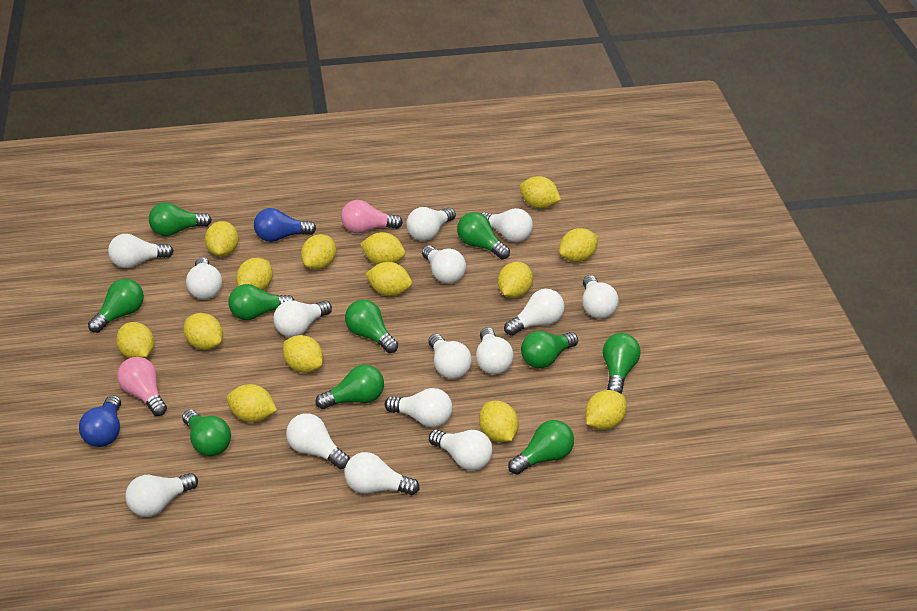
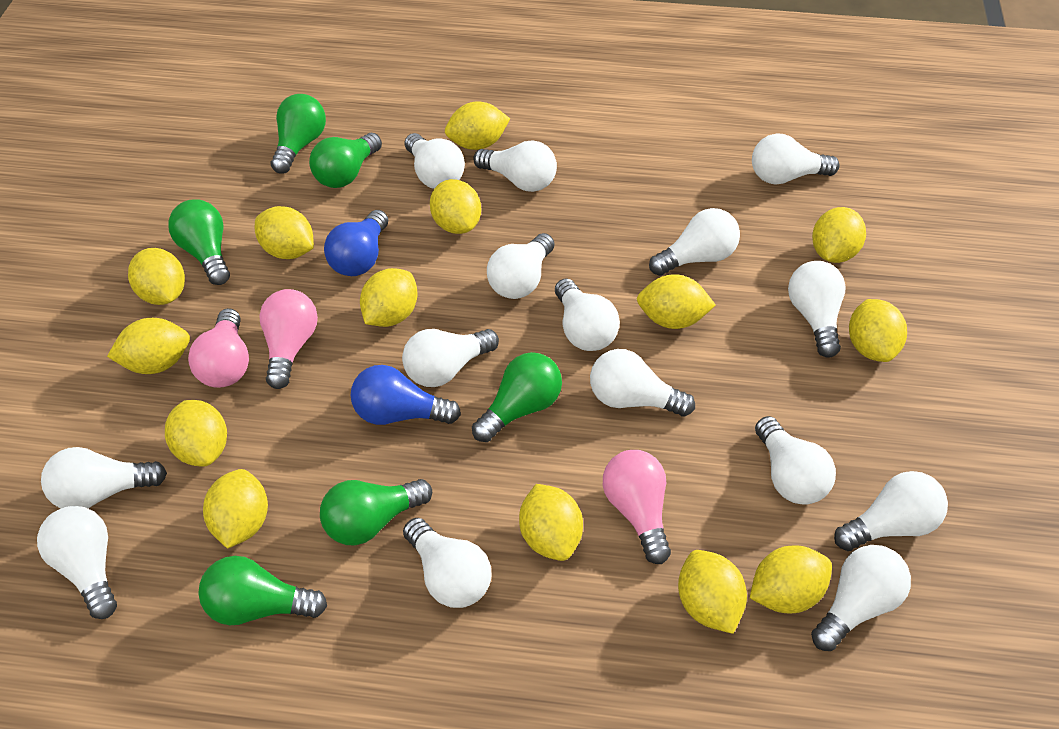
green light bulb: 10 -> 6
pink light bulb: 2 -> 3

